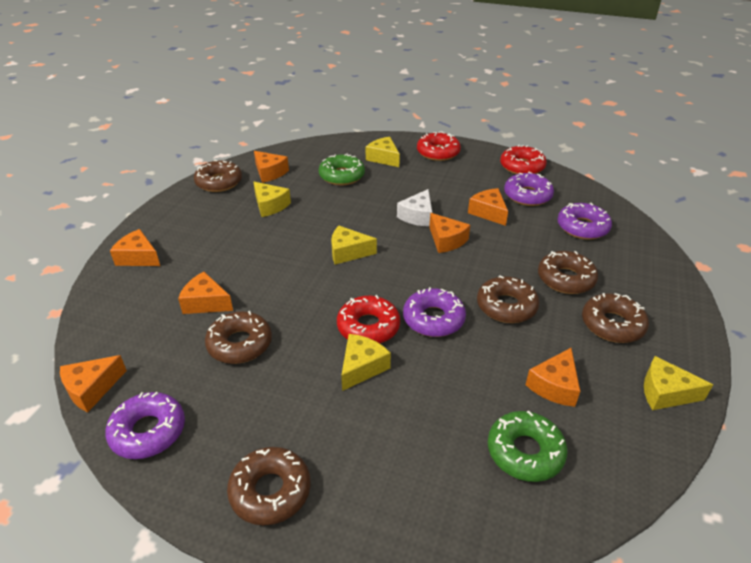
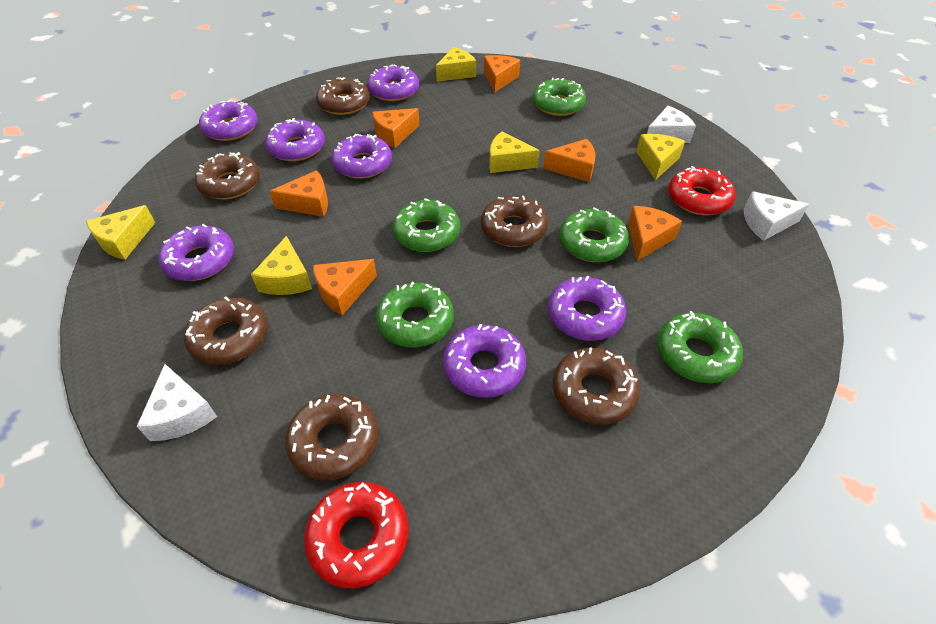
green donut: 2 -> 5
orange cheese: 7 -> 6
purple donut: 4 -> 7
red donut: 3 -> 2
white cheese: 1 -> 3

